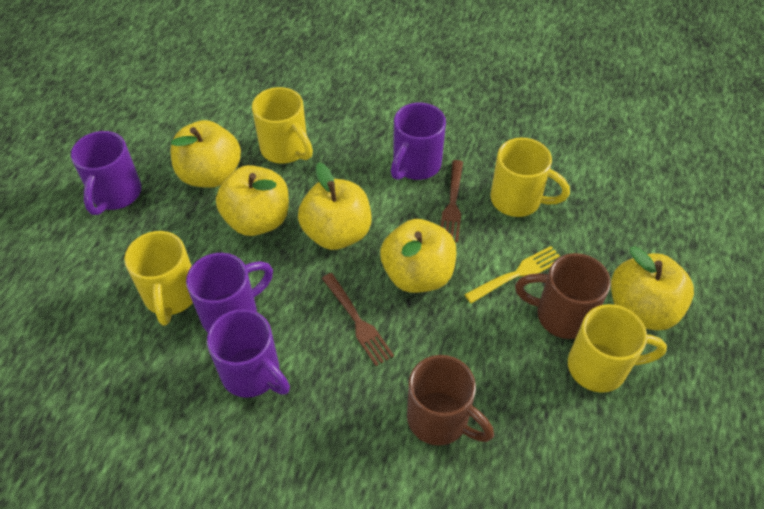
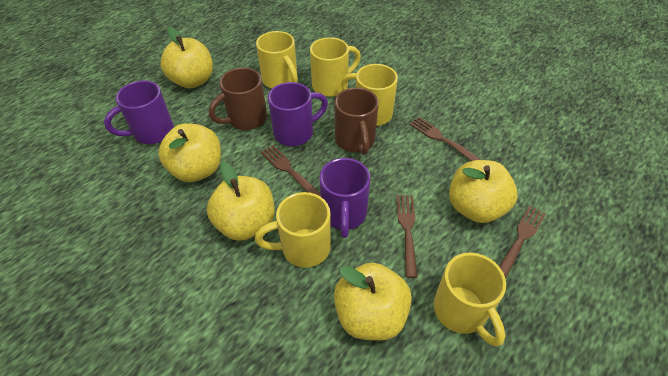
brown fork: 2 -> 4
purple mug: 4 -> 3
yellow fork: 1 -> 0
yellow mug: 4 -> 5

